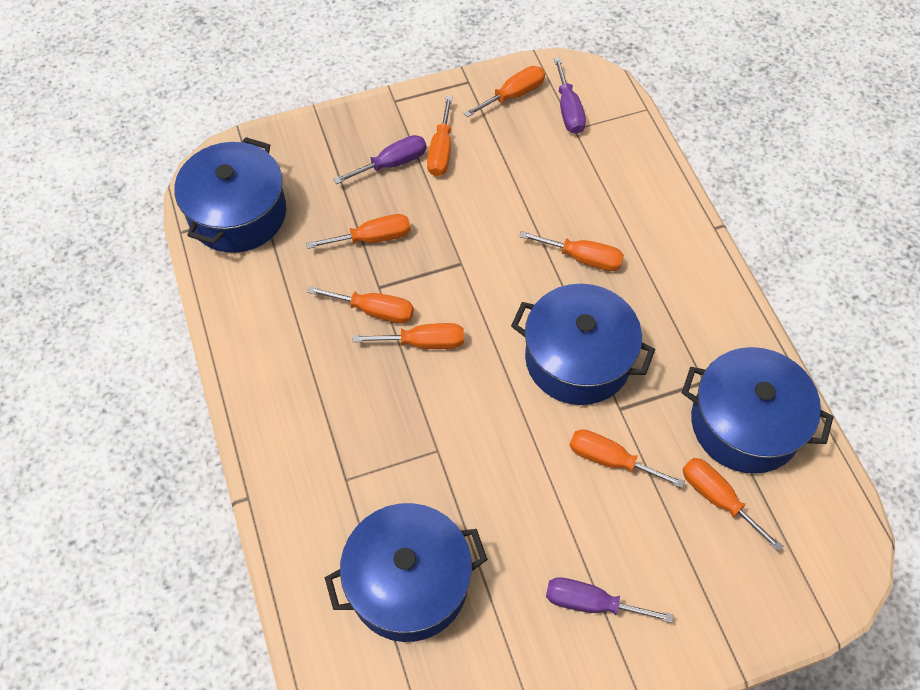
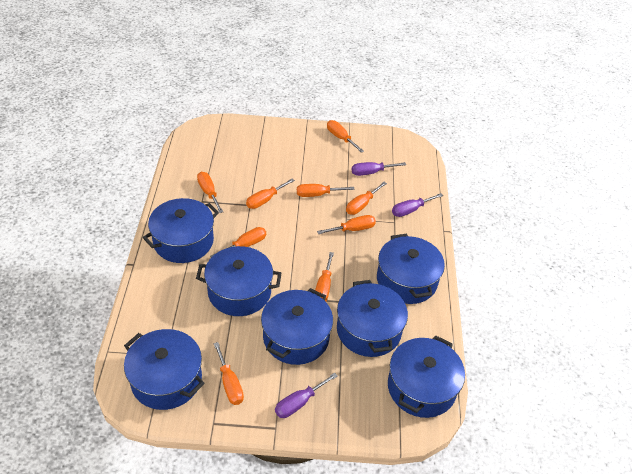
blue pot: 4 -> 7
orange screwdriver: 8 -> 9

